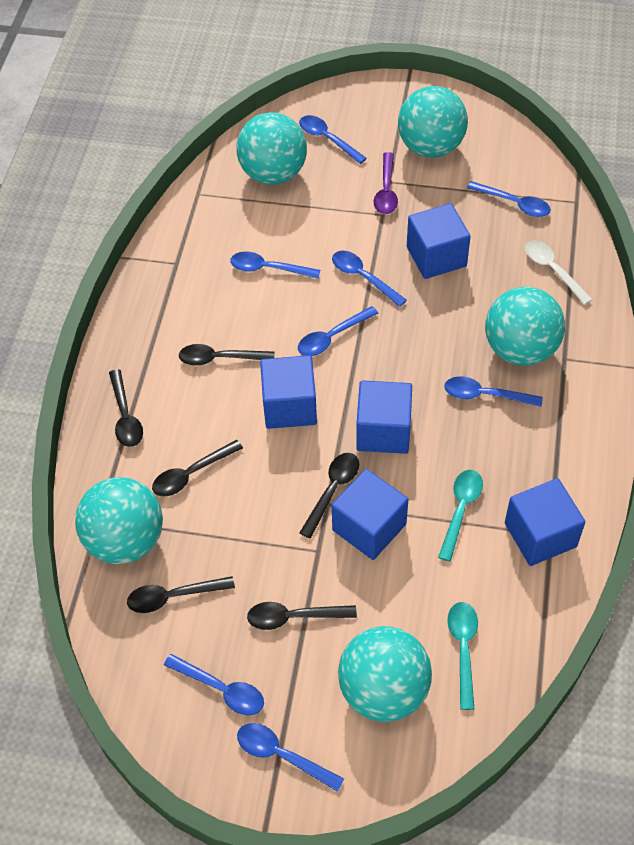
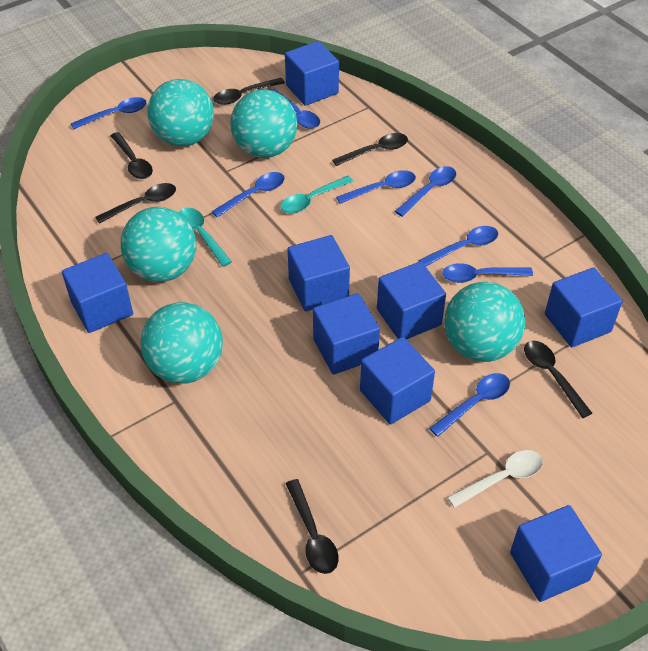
blue cube: 5 -> 8
purple spoon: 1 -> 0

